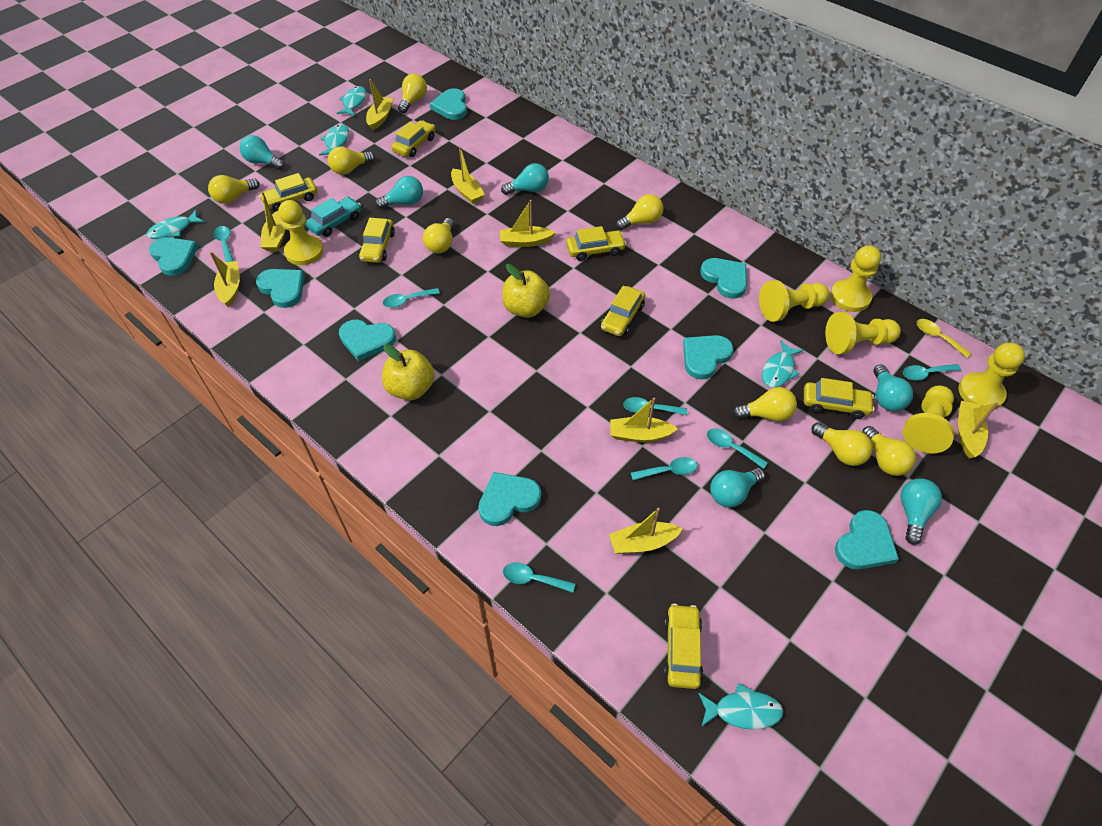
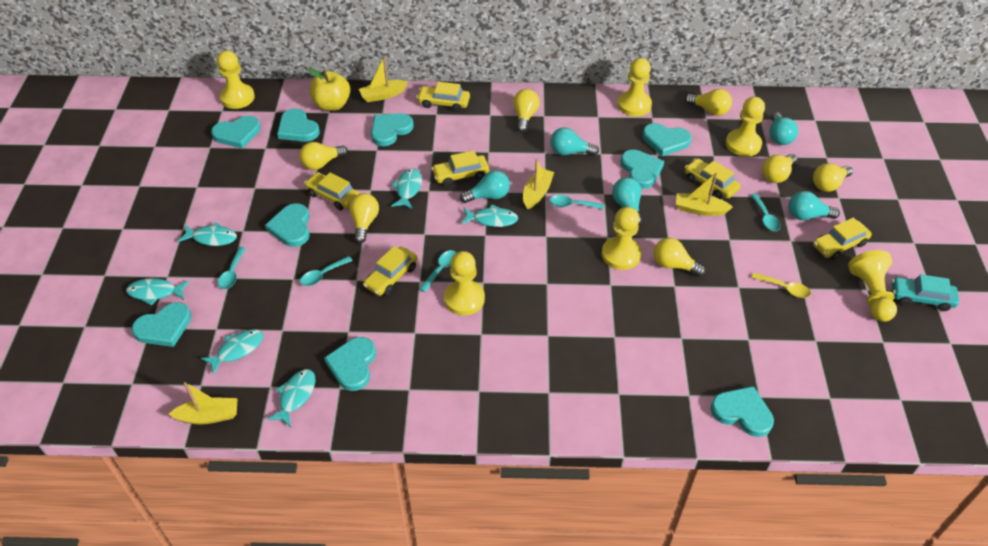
turquoise fish: 5 -> 6
turquoise heart: 8 -> 9
turquoise light bulb: 6 -> 5
turquoise spoon: 7 -> 5
yellow apple: 2 -> 1
yellow boat: 8 -> 4
yellow car: 7 -> 6
yellow light bulb: 8 -> 7

